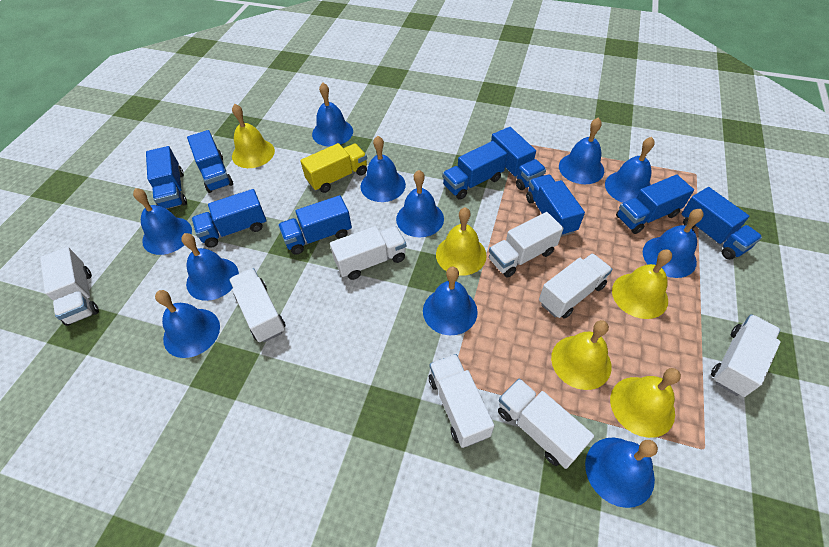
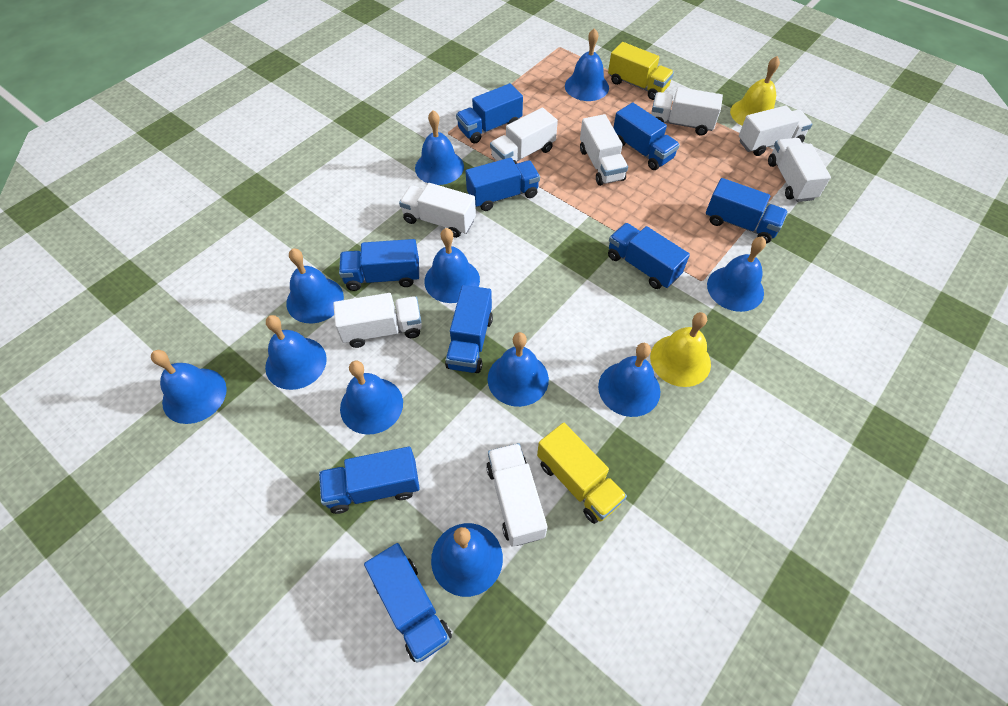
yellow bell: 5 -> 2
yellow truck: 1 -> 2

